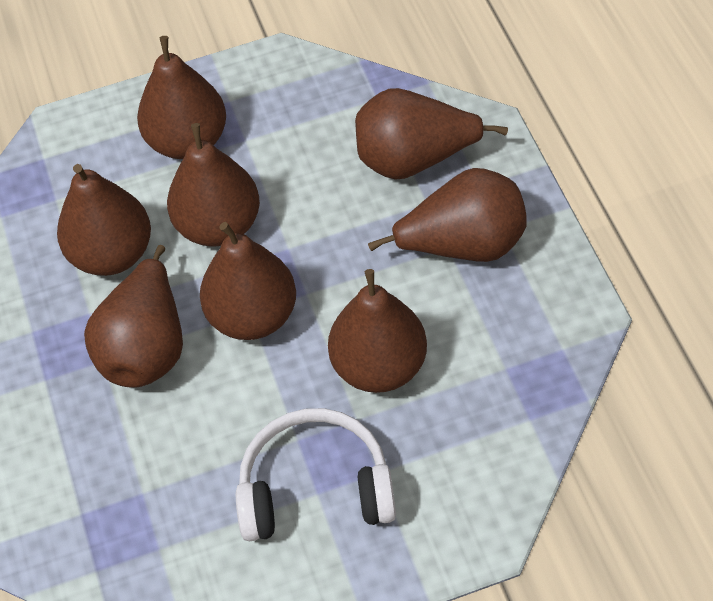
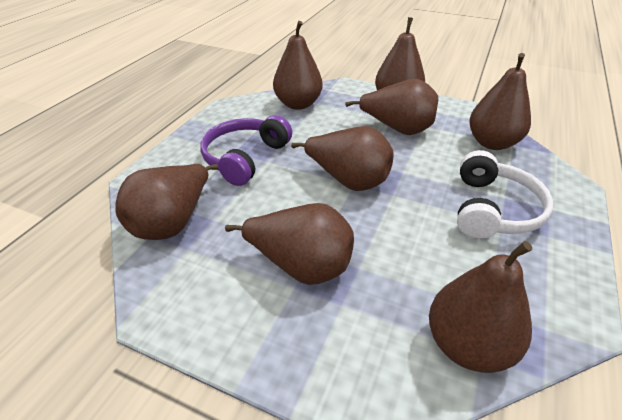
purple headphones: 0 -> 1

